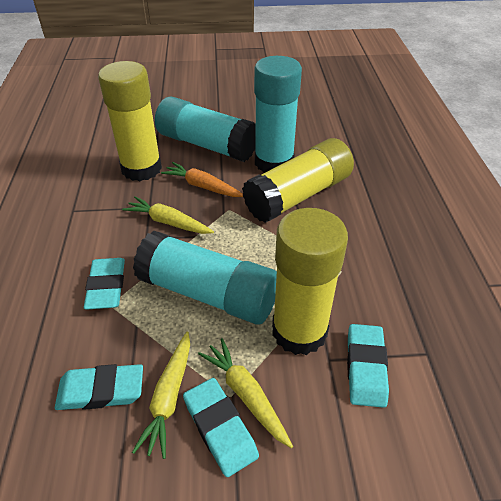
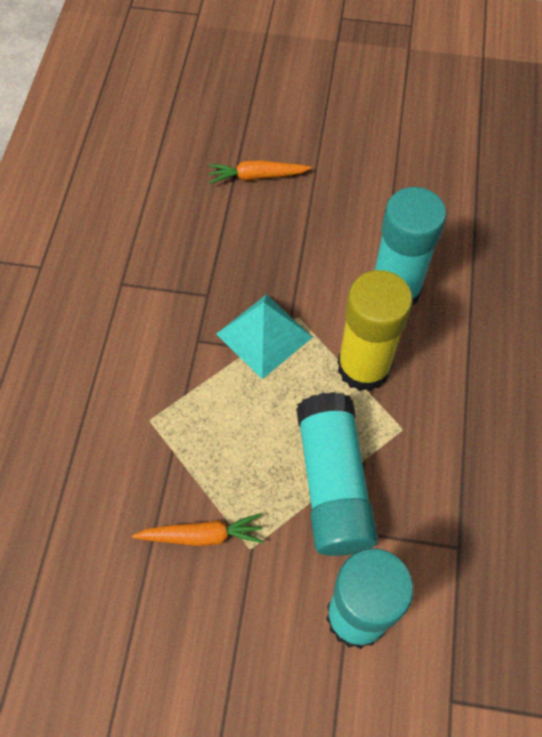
orange carrot: 1 -> 2
turquoise eraser: 4 -> 0
turquoise pyramid: 0 -> 1
yellow carrot: 3 -> 0
yellow glue stick: 3 -> 1

